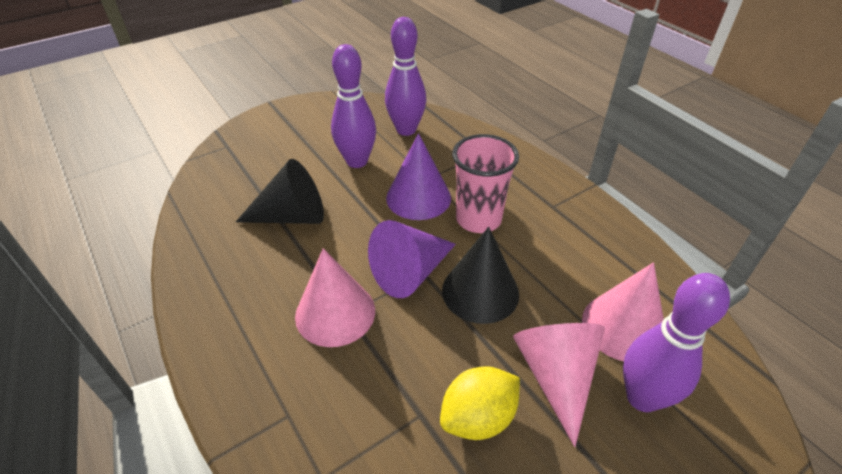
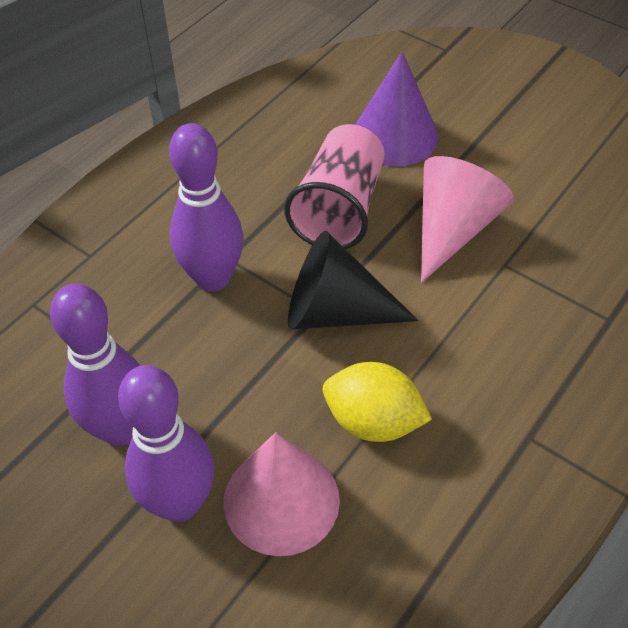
black cone: 2 -> 1
pink cone: 3 -> 2
purple cone: 2 -> 1

